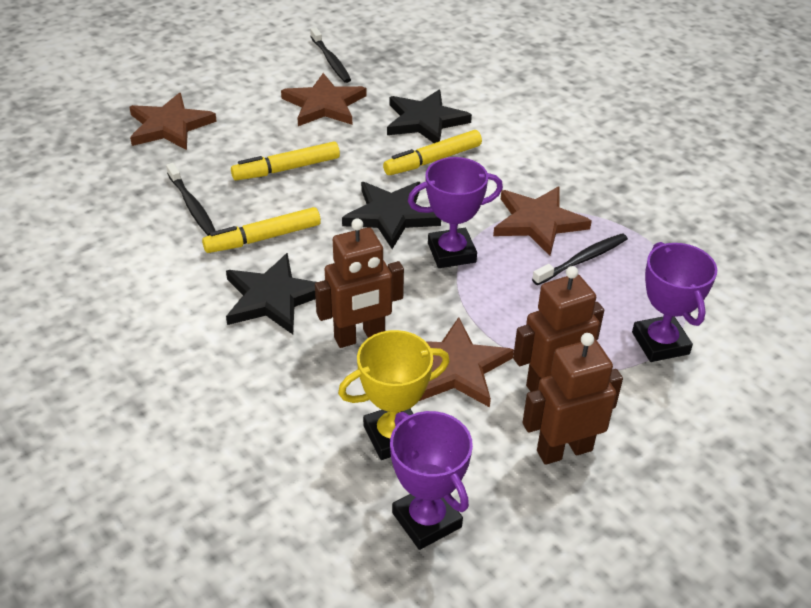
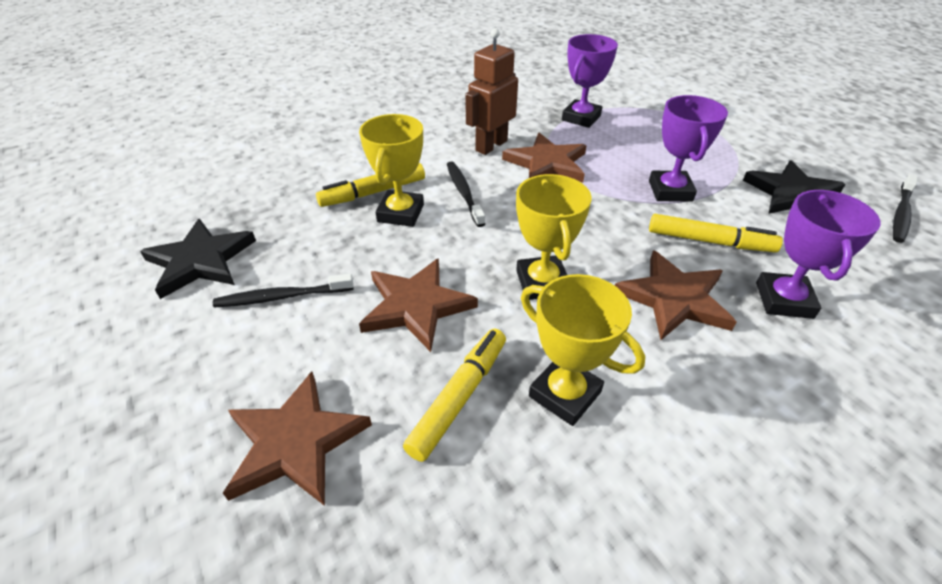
black star: 3 -> 2
brown robot: 3 -> 1
yellow trophy: 1 -> 3

